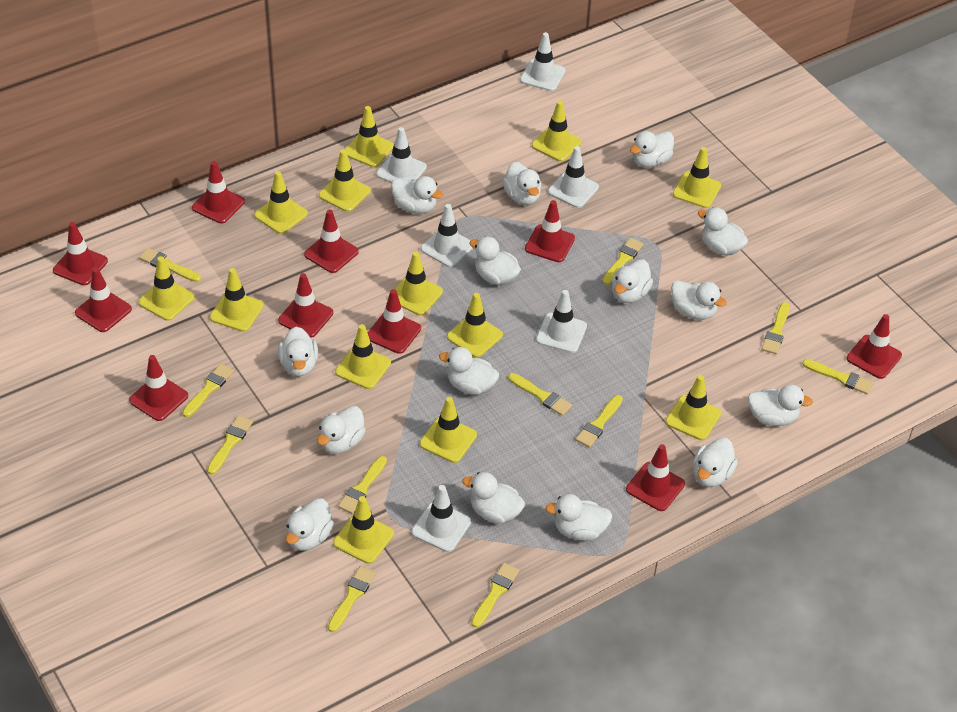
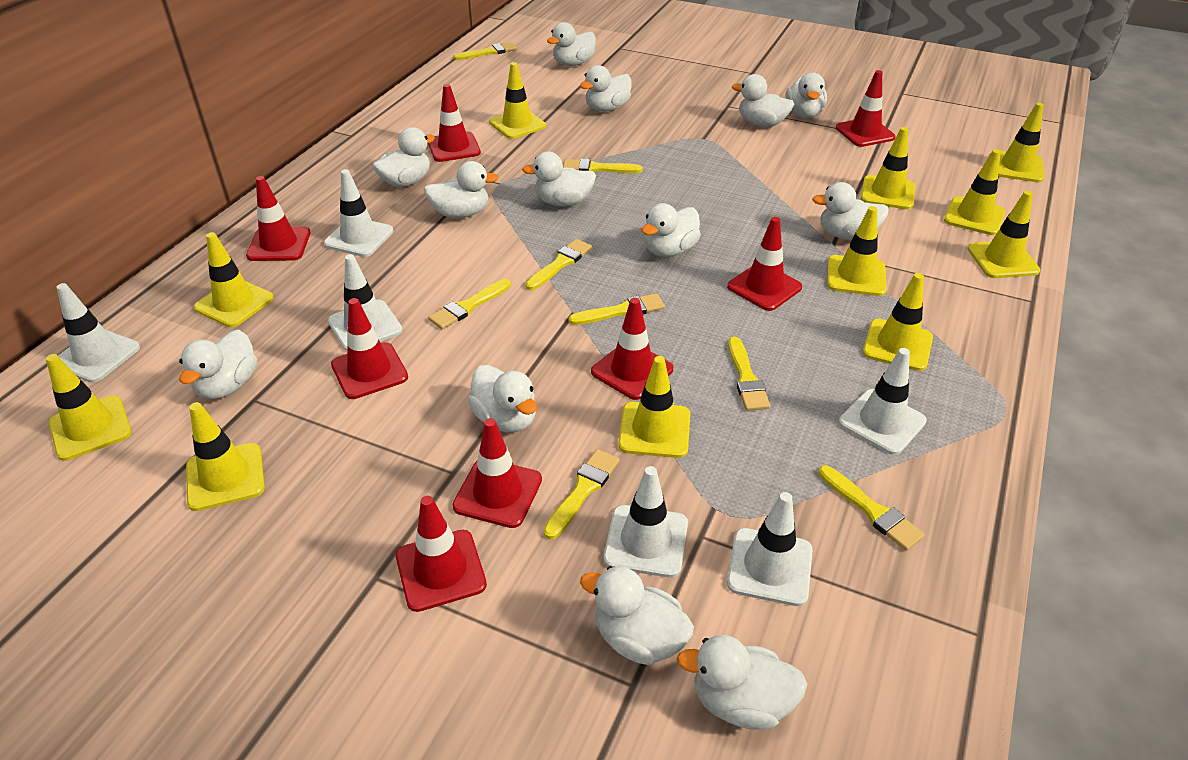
red traffic cone: 10 -> 8
white duck: 15 -> 13
yellow brush: 11 -> 8
yellow traffic cone: 13 -> 11

